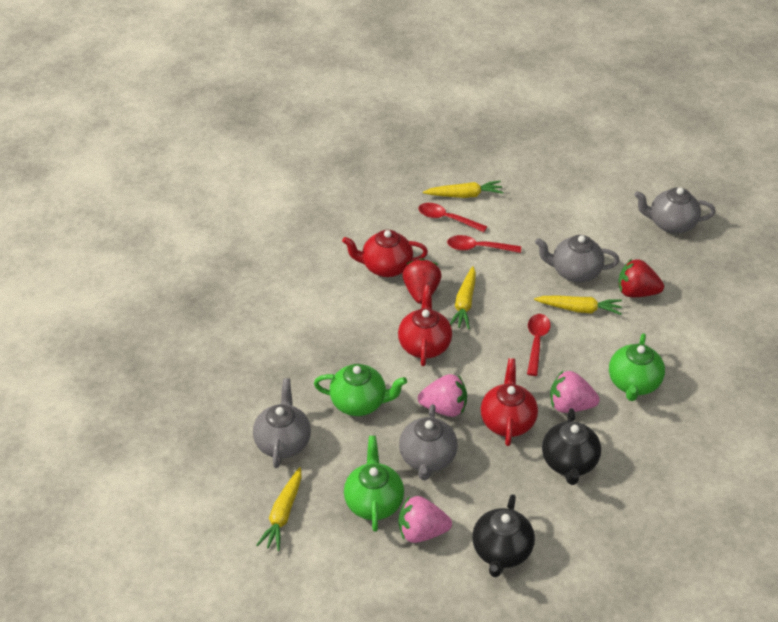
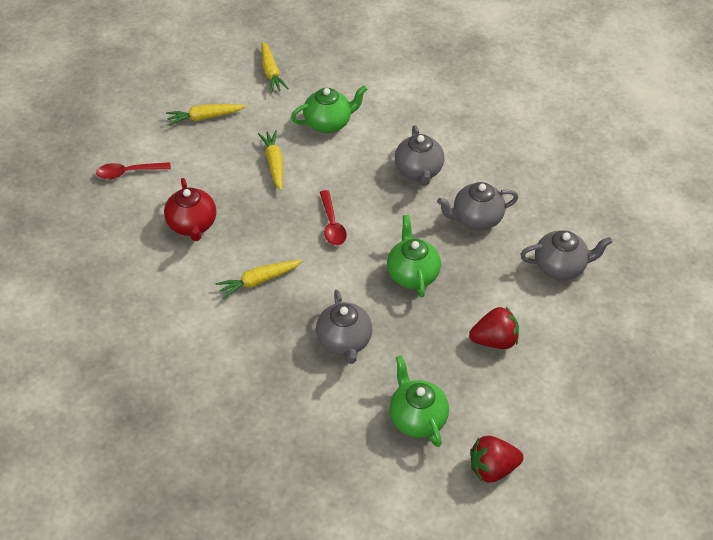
black teapot: 2 -> 0
pink strawberry: 3 -> 0
red spoon: 3 -> 2
red teapot: 3 -> 1

